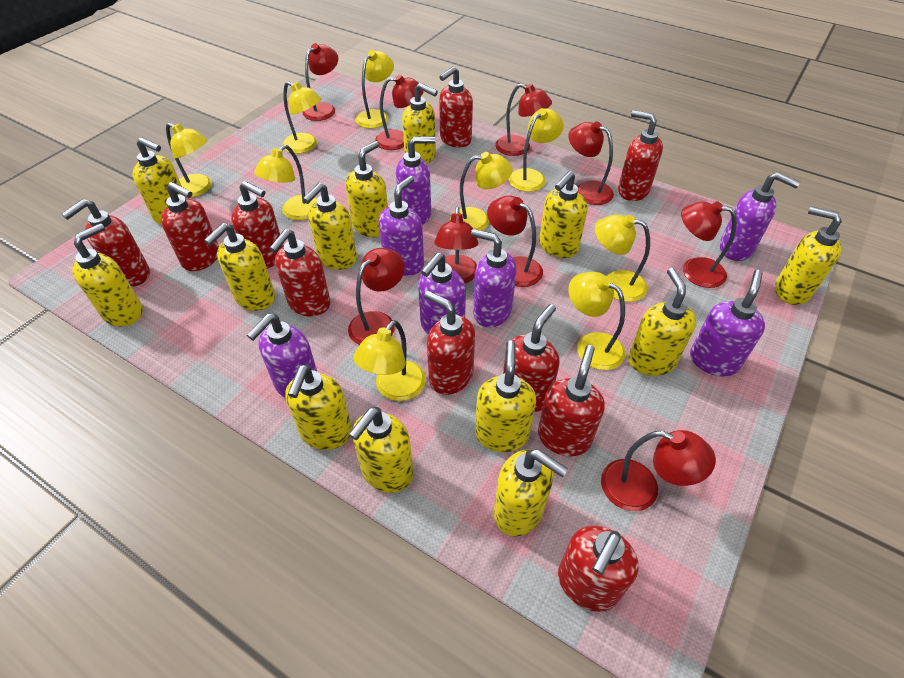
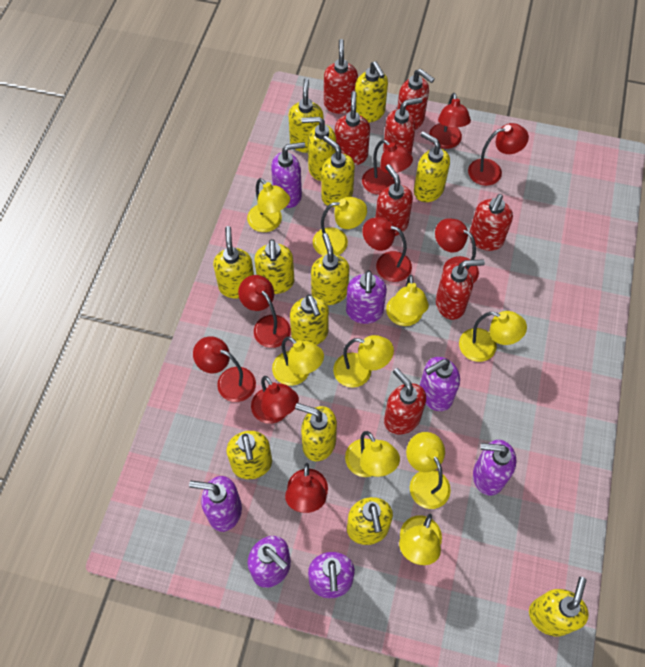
red soap dispenser: 10 -> 8

